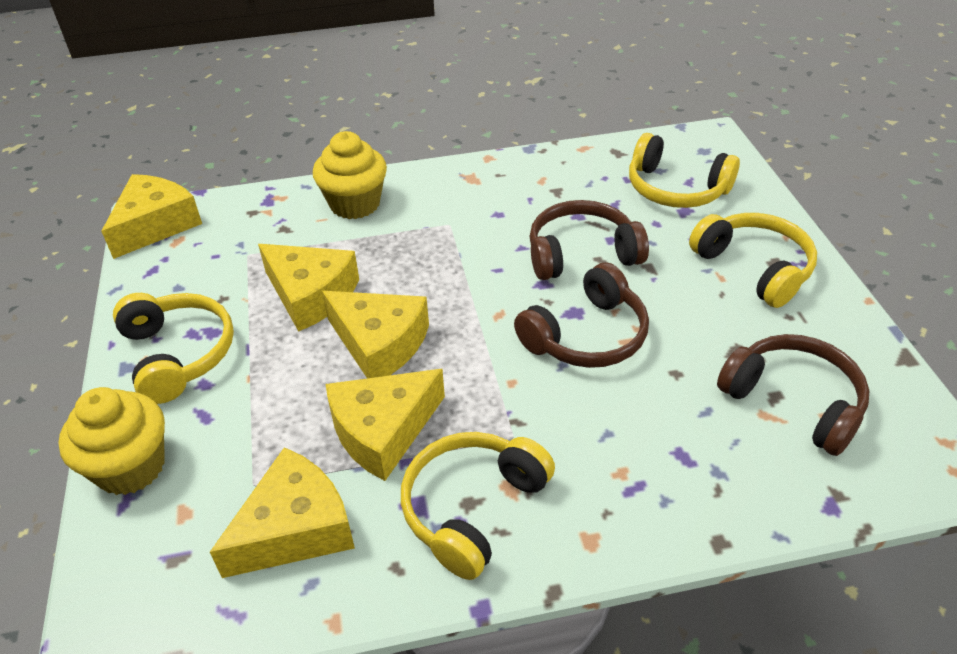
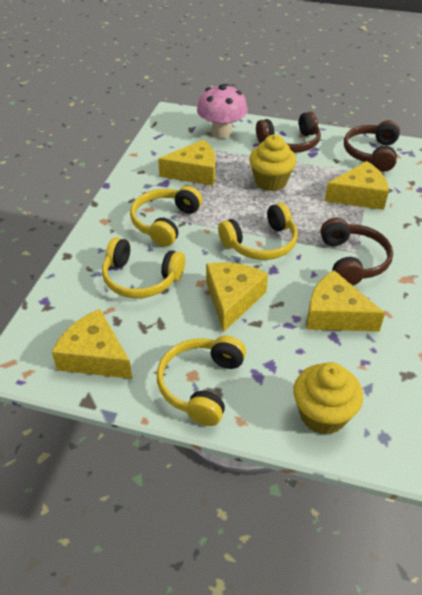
pink mushroom: 0 -> 1

